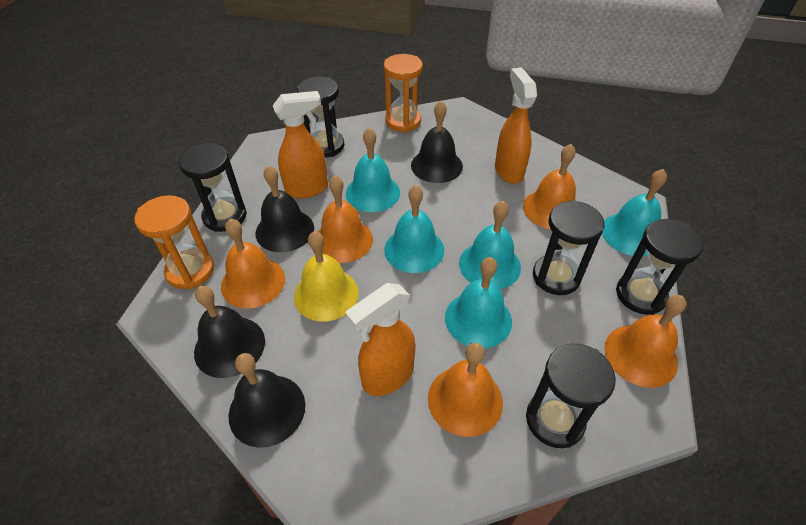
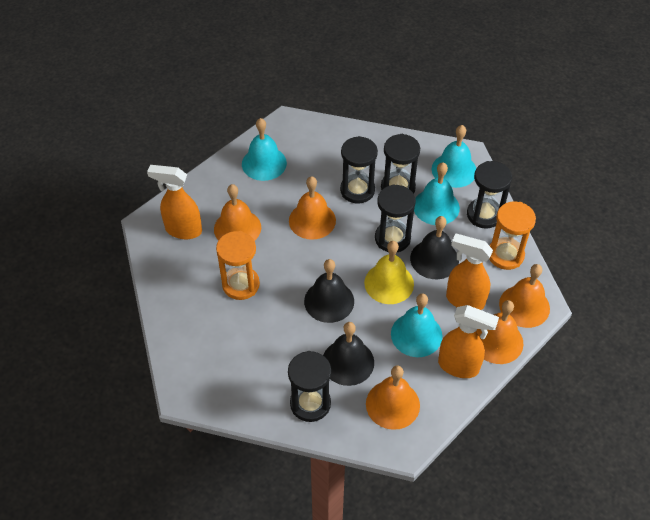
black bell: 4 -> 3
turquoise bell: 5 -> 4

